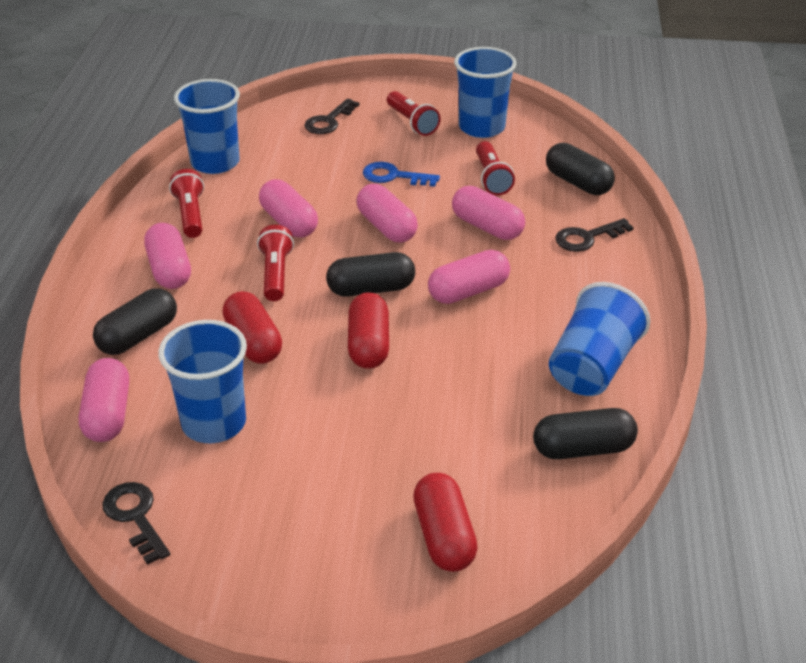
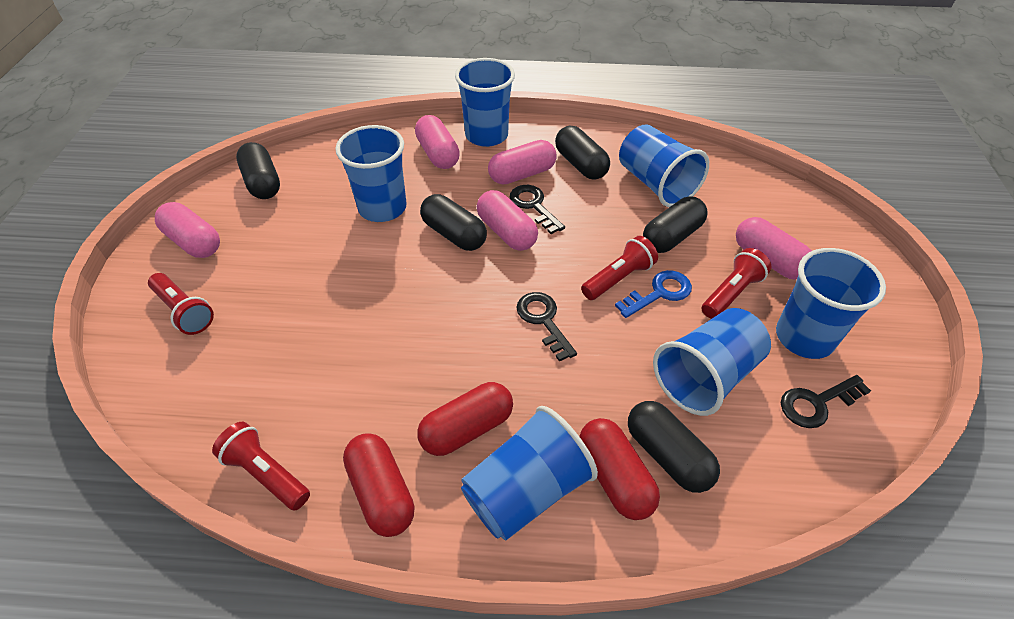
black capsule: 4 -> 5
blue cup: 4 -> 6
pink capsule: 6 -> 5

